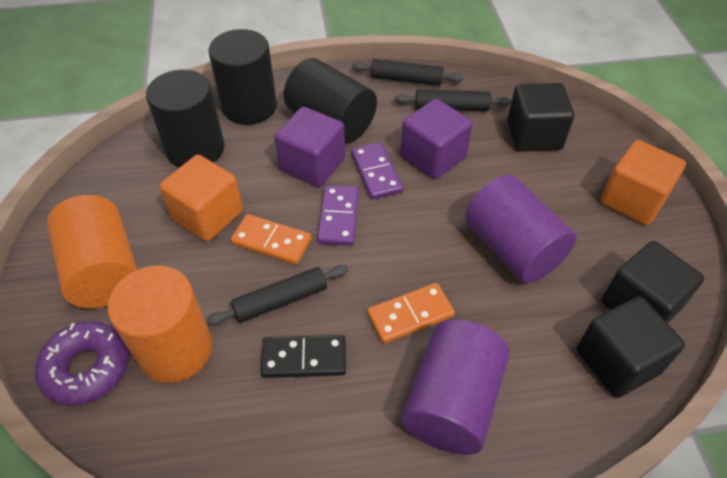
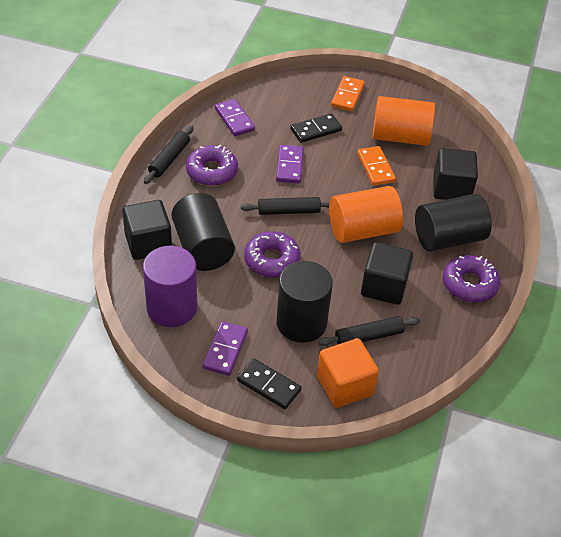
black domino: 1 -> 2
orange cube: 2 -> 1
purple cube: 2 -> 0
purple cylinder: 2 -> 1
purple domino: 2 -> 3
purple donut: 1 -> 3

